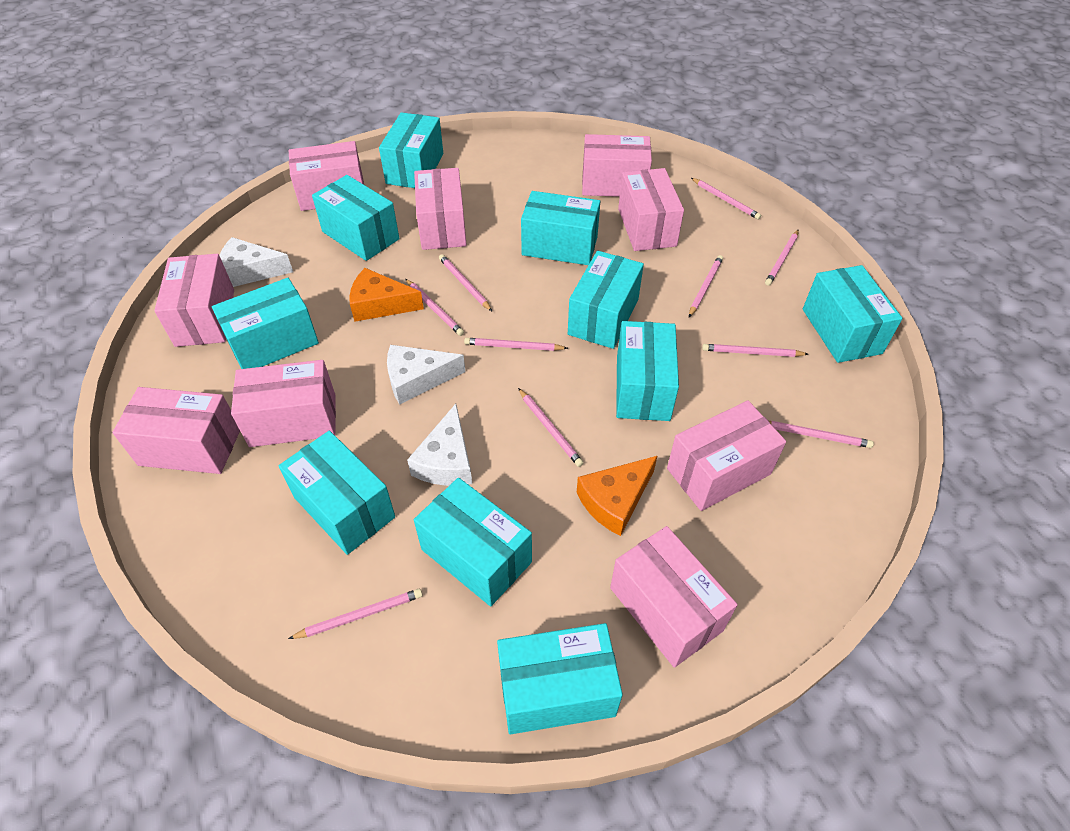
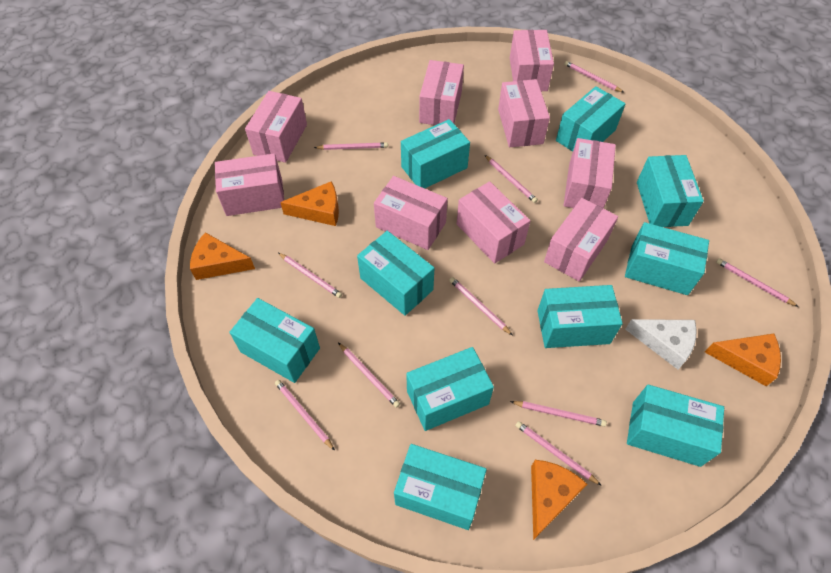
orange cheese: 2 -> 4
white cheese: 3 -> 1

